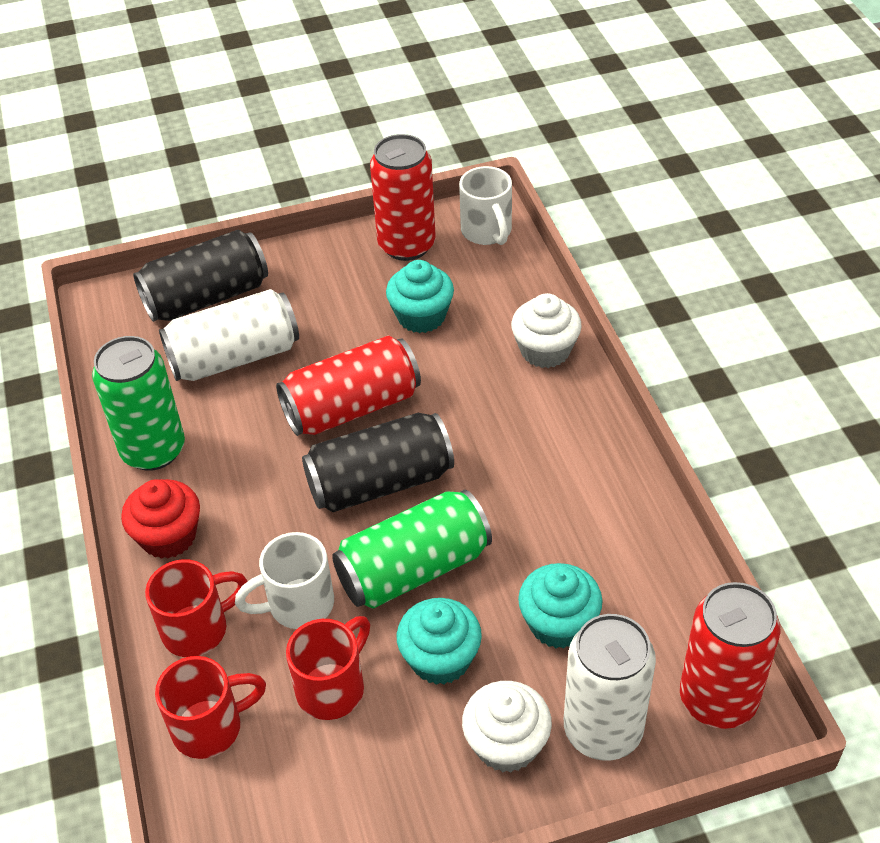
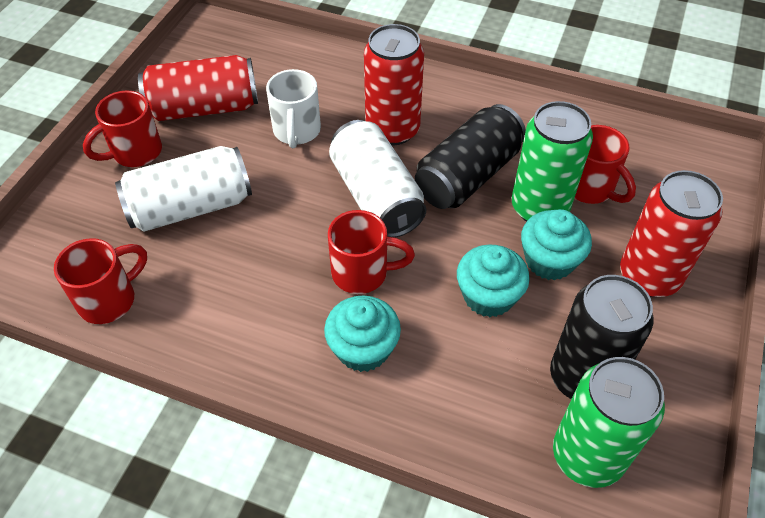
red cupcake: 1 -> 0
red mug: 3 -> 4
white cupcake: 2 -> 0
white mug: 2 -> 1

